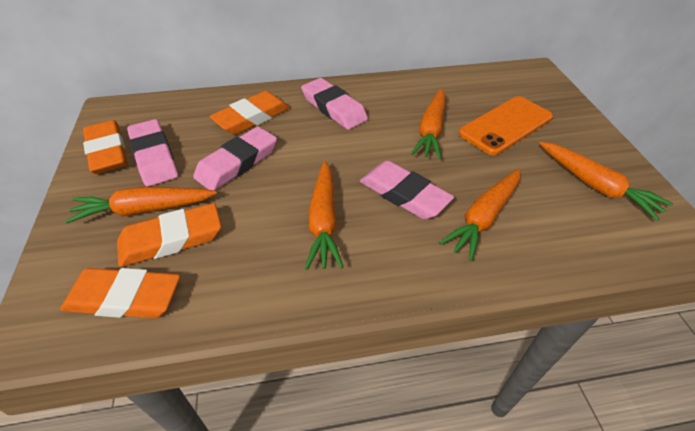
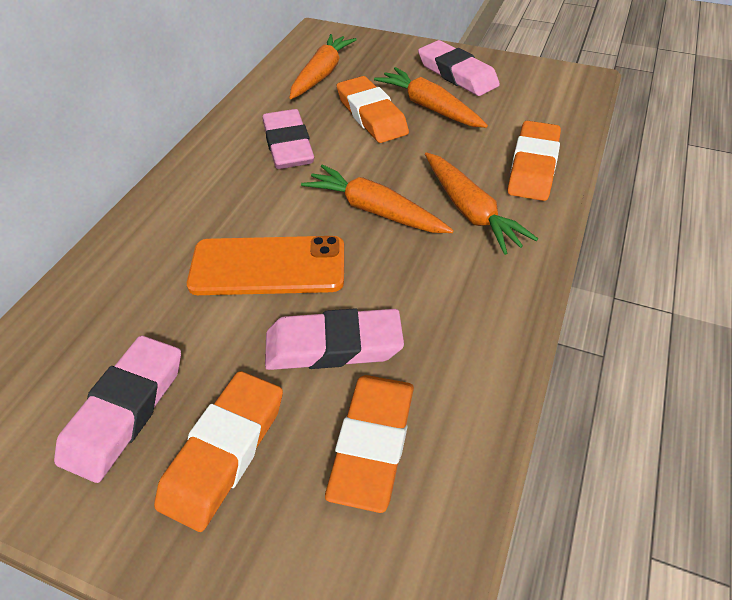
orange carrot: 5 -> 4

